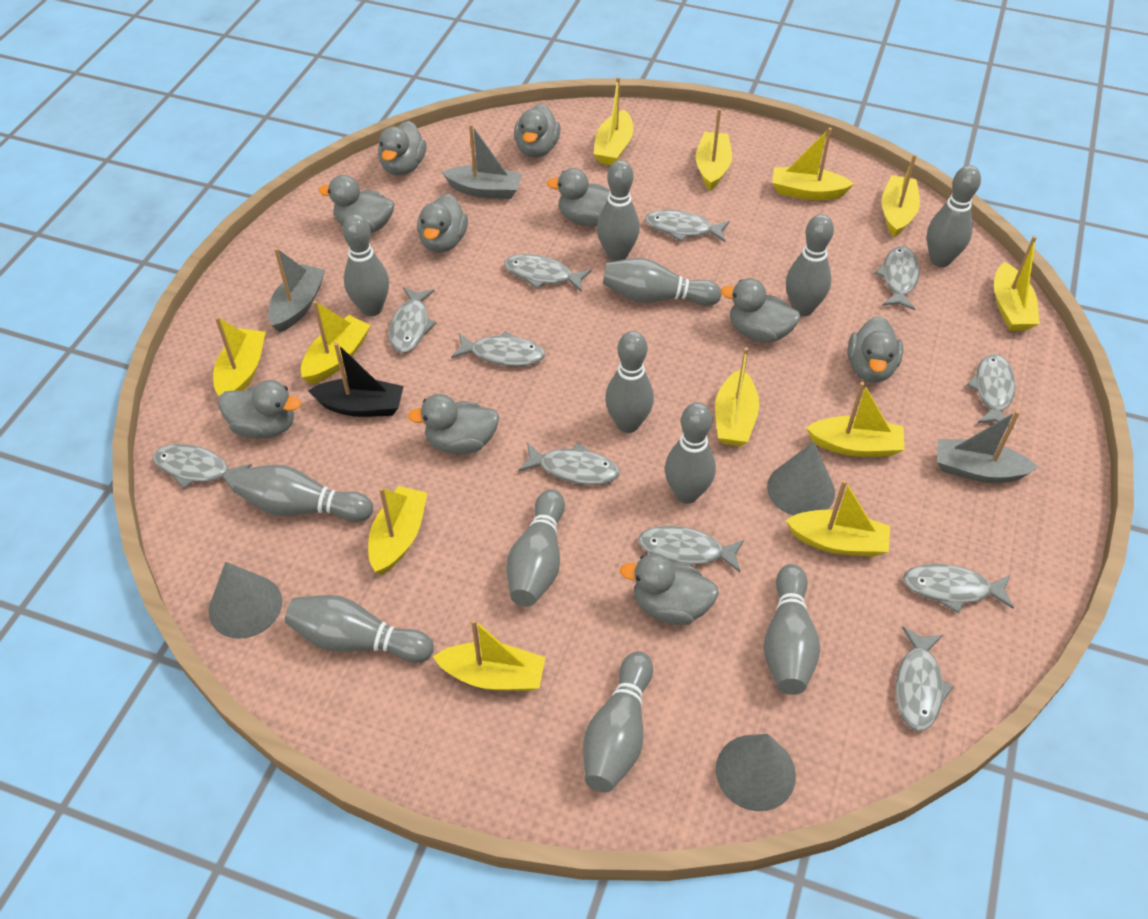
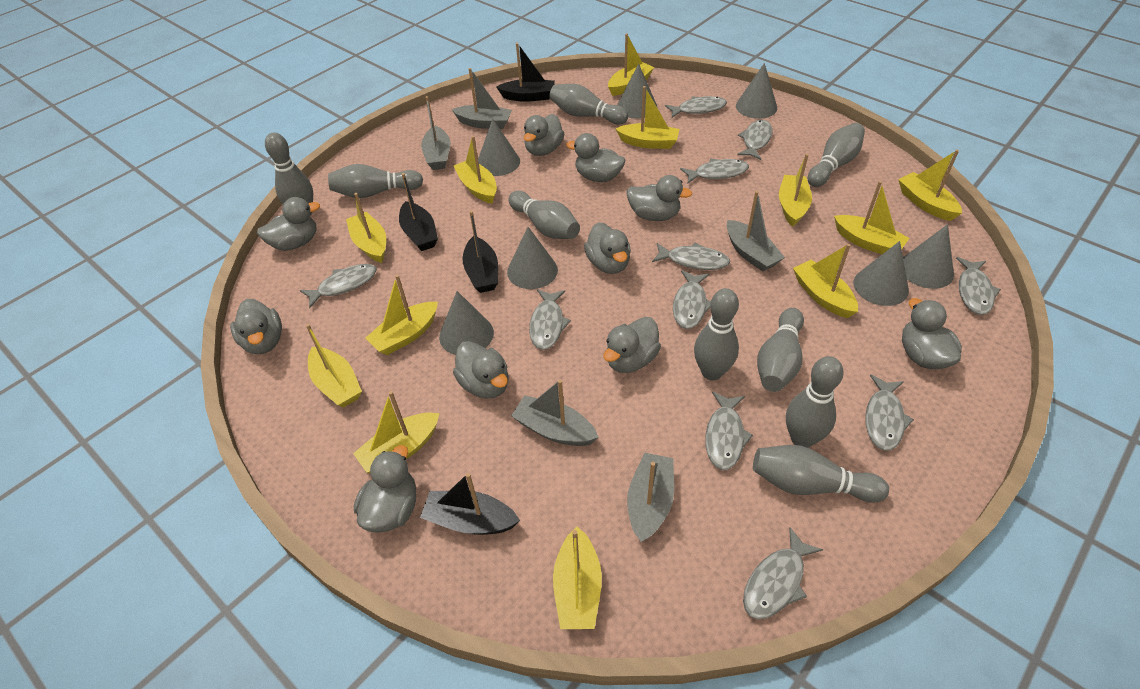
black boat: 1 -> 4
grey boat: 3 -> 5
grey bowling pin: 12 -> 9
grey cone: 3 -> 7

